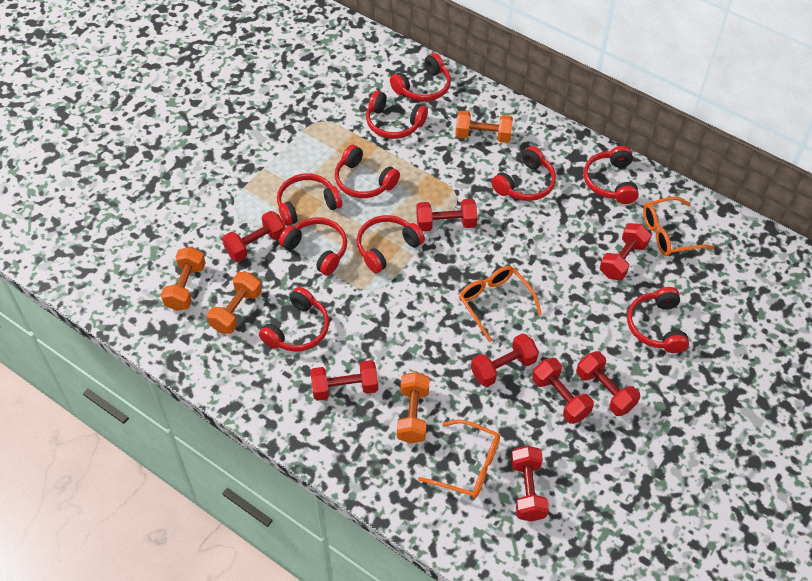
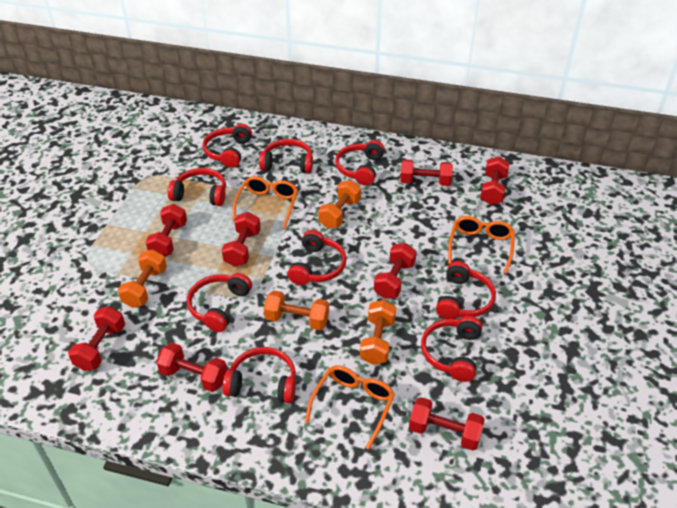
red headphones: 10 -> 9

